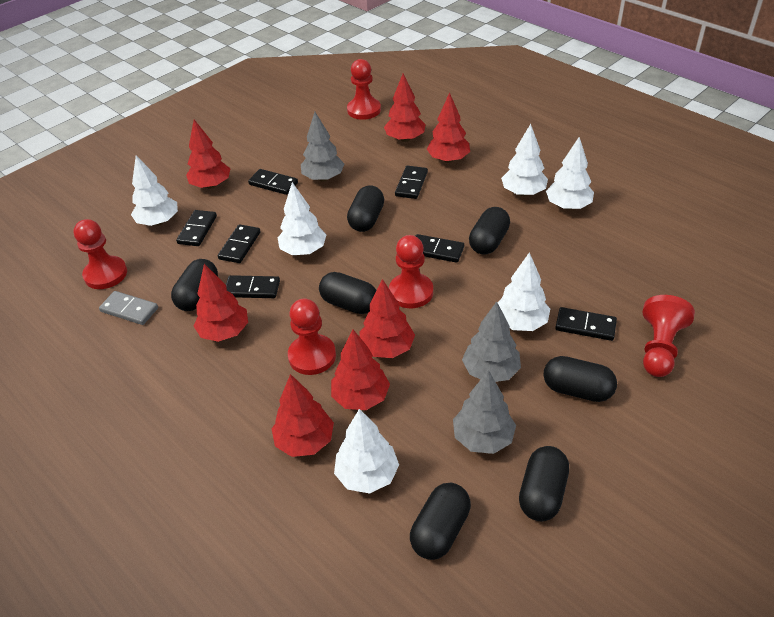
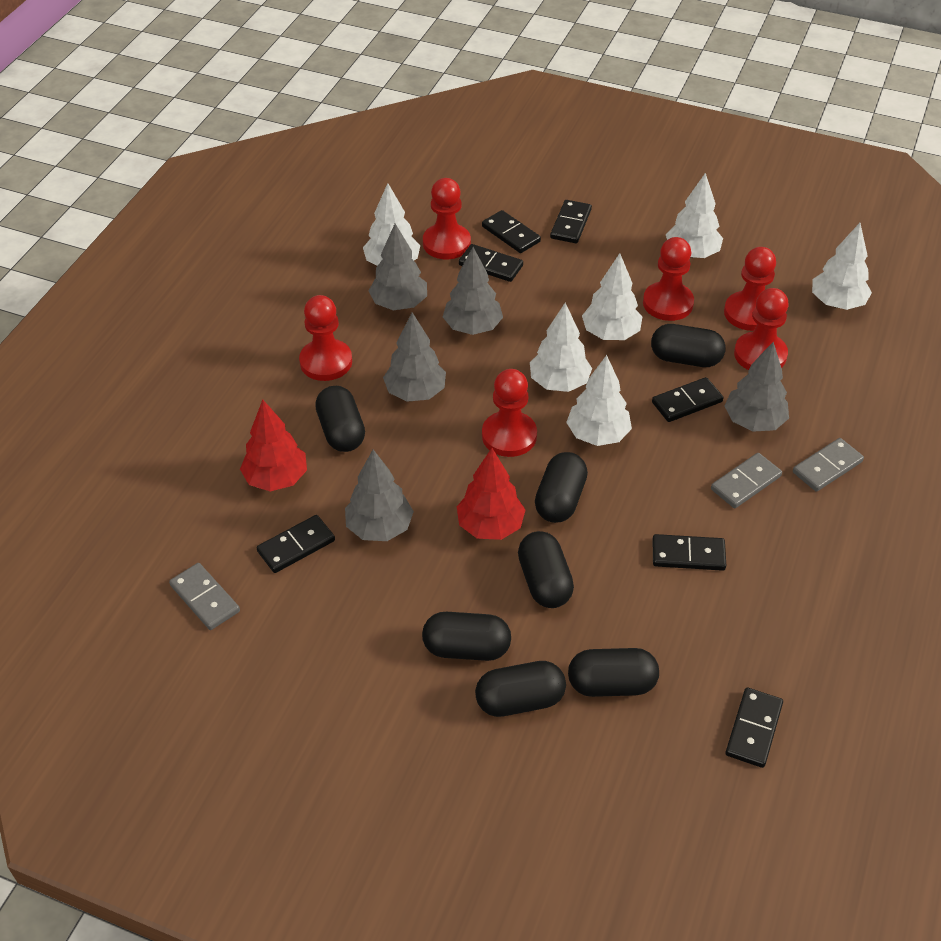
grey domino: 1 -> 3
grey tree: 3 -> 5
red pawn: 5 -> 6
red tree: 7 -> 2

